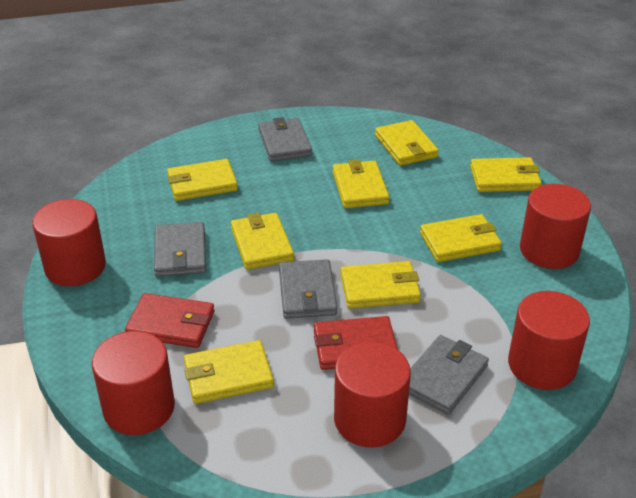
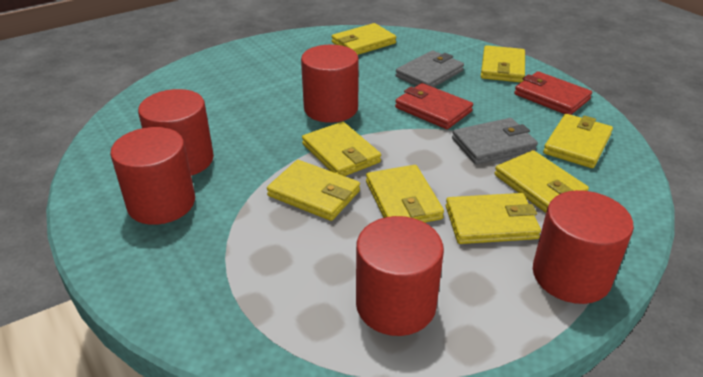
grey wallet: 4 -> 2

